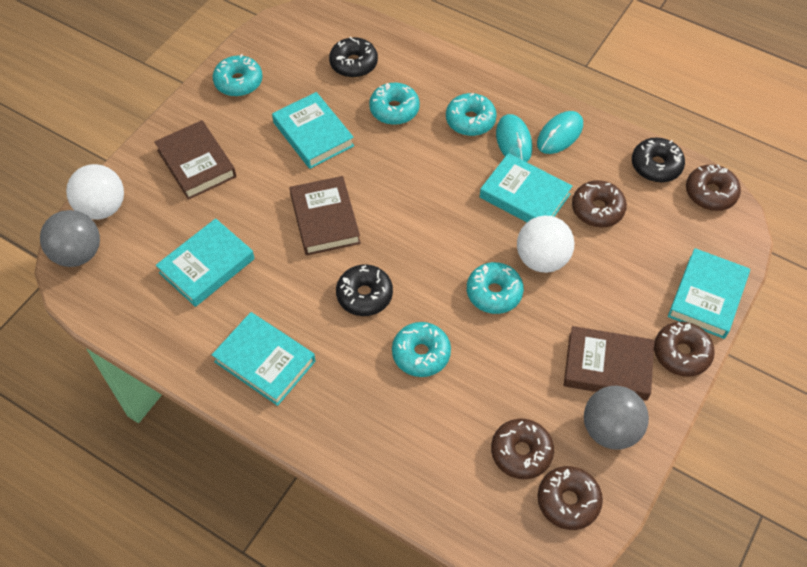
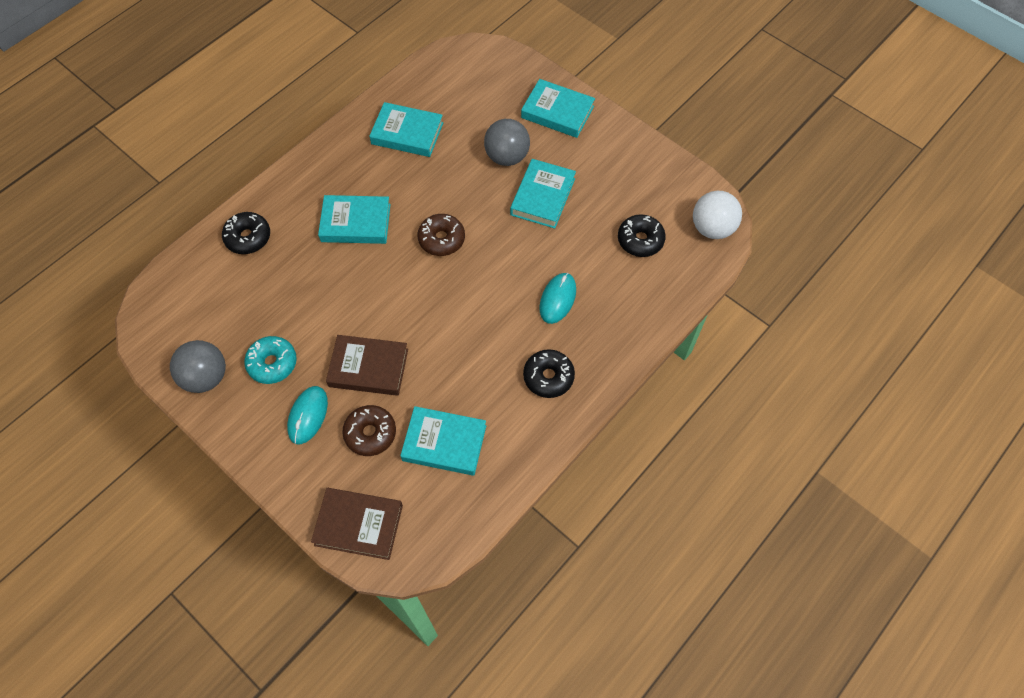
brown book: 3 -> 2
brown donut: 5 -> 2
turquoise donut: 5 -> 1
white ball: 2 -> 1

